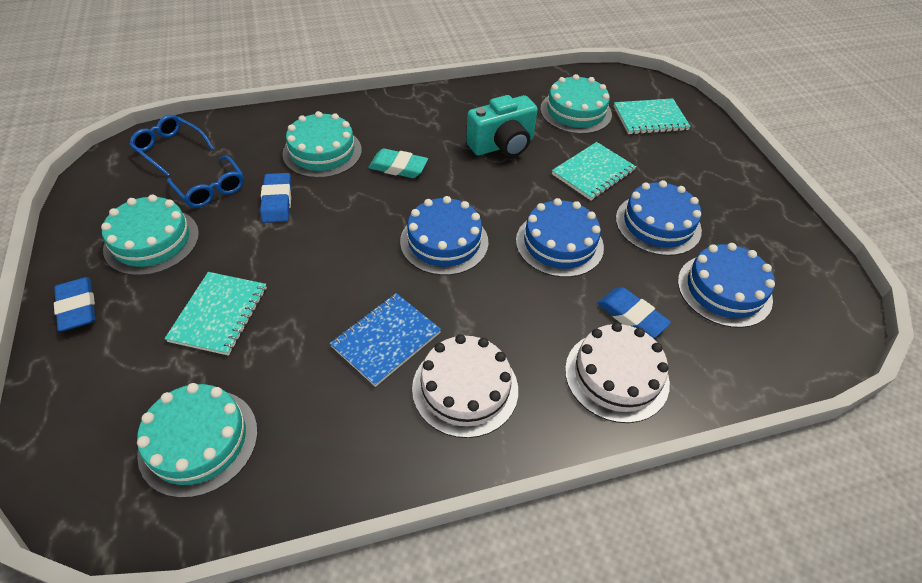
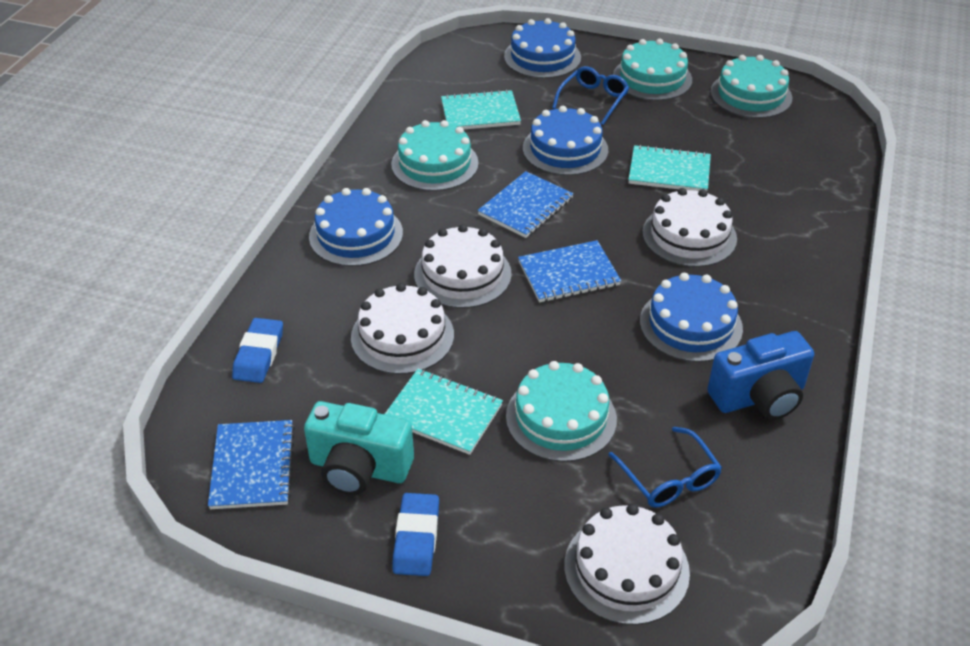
blue camera: 0 -> 1
blue eraser: 3 -> 2
blue notebook: 1 -> 3
turquoise eraser: 1 -> 0
white cake: 2 -> 4

